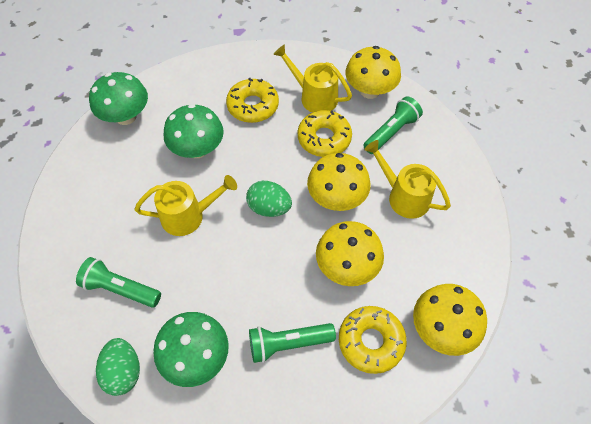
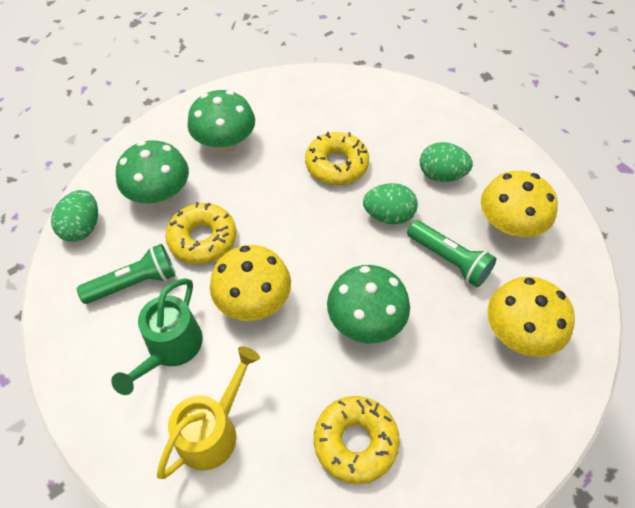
green egg: 2 -> 3
green flashlight: 3 -> 2
green watering can: 0 -> 1
yellow mushroom: 4 -> 3
yellow watering can: 3 -> 1

